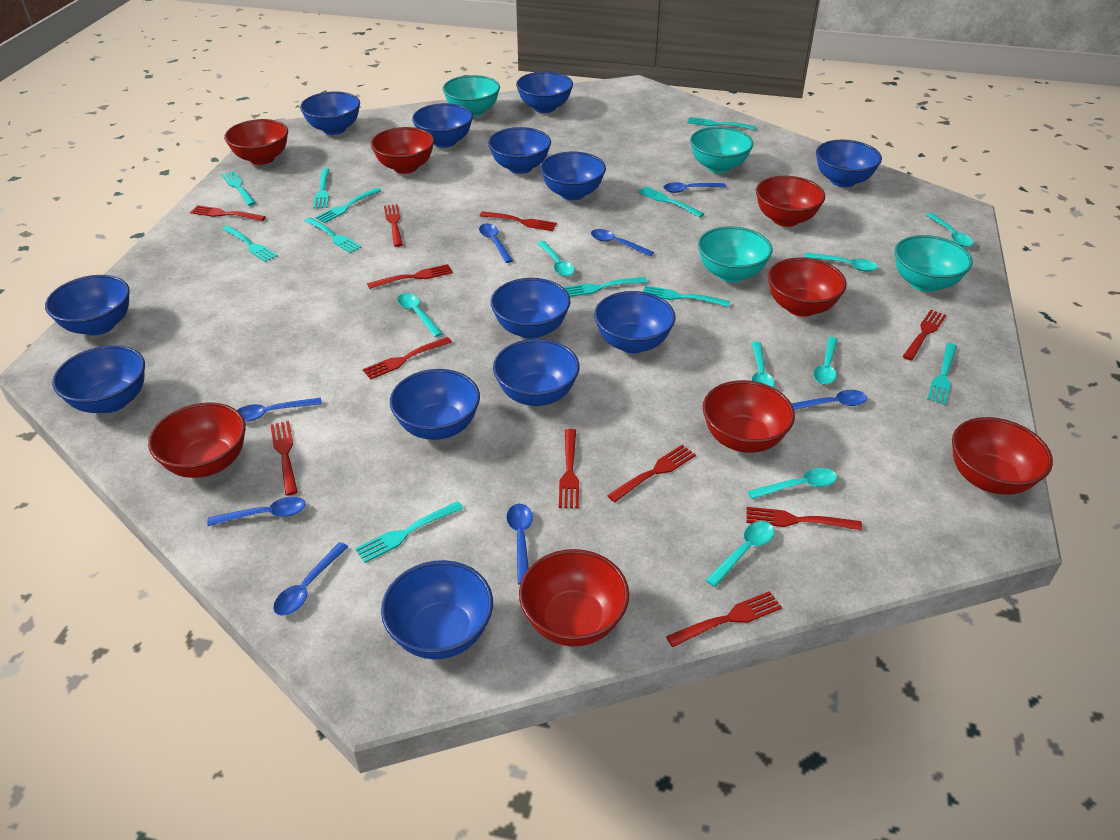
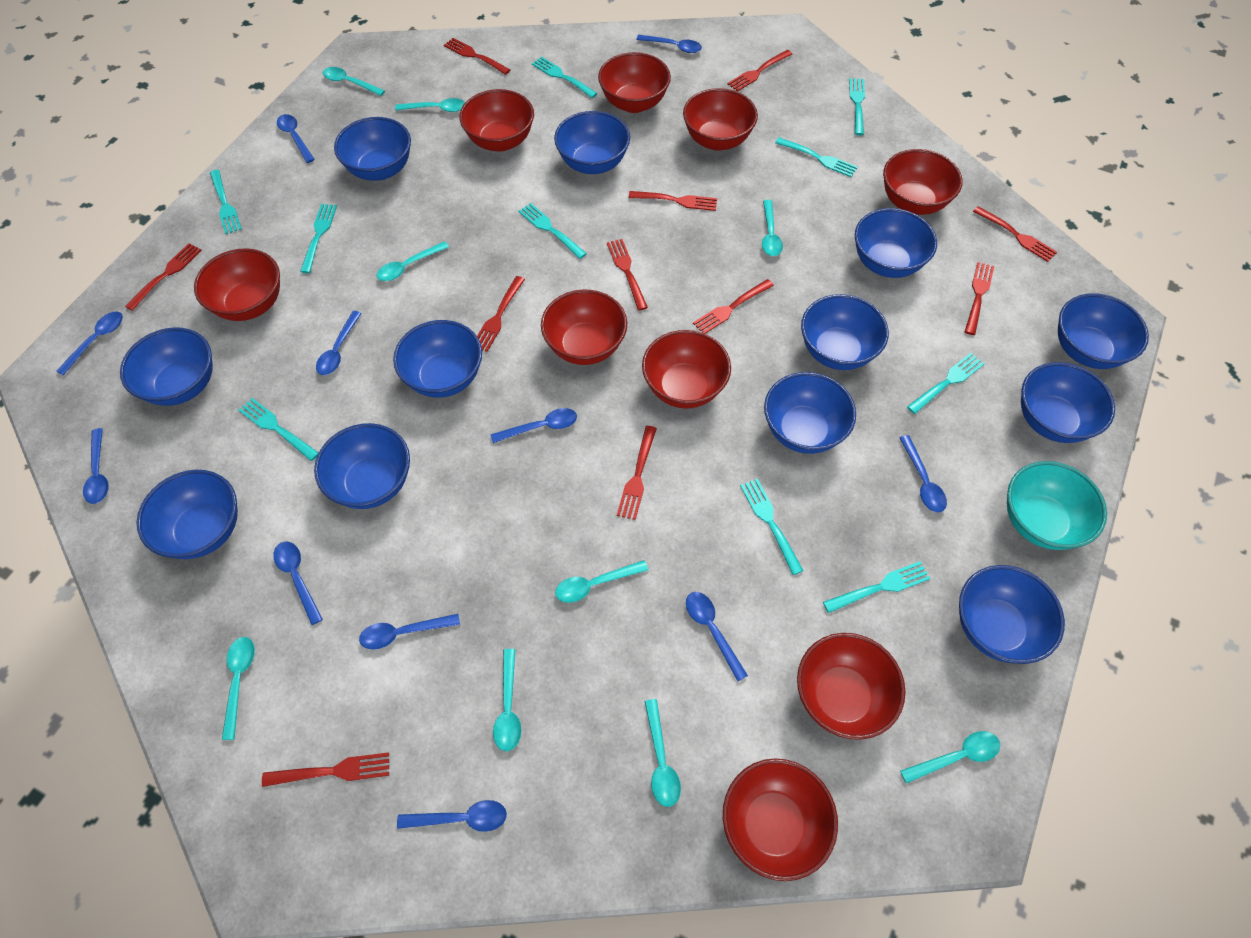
blue bowl: 13 -> 12
blue spoon: 8 -> 11
red bowl: 8 -> 9
turquoise bowl: 4 -> 1
turquoise fork: 11 -> 10
turquoise spoon: 8 -> 9

